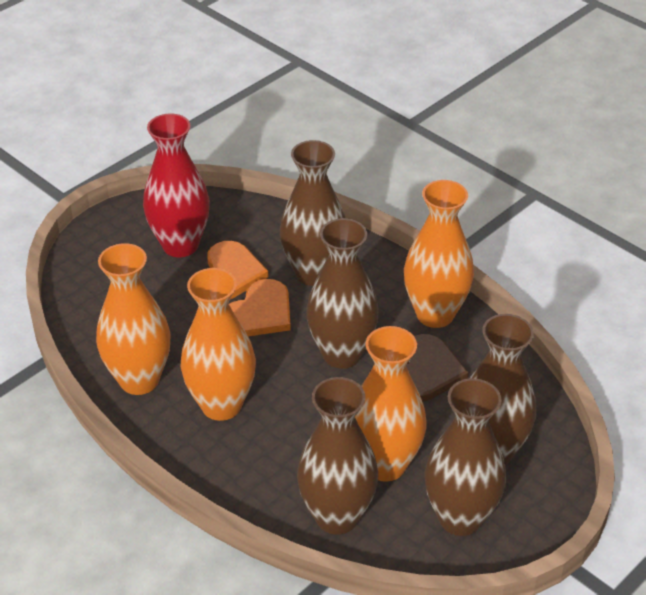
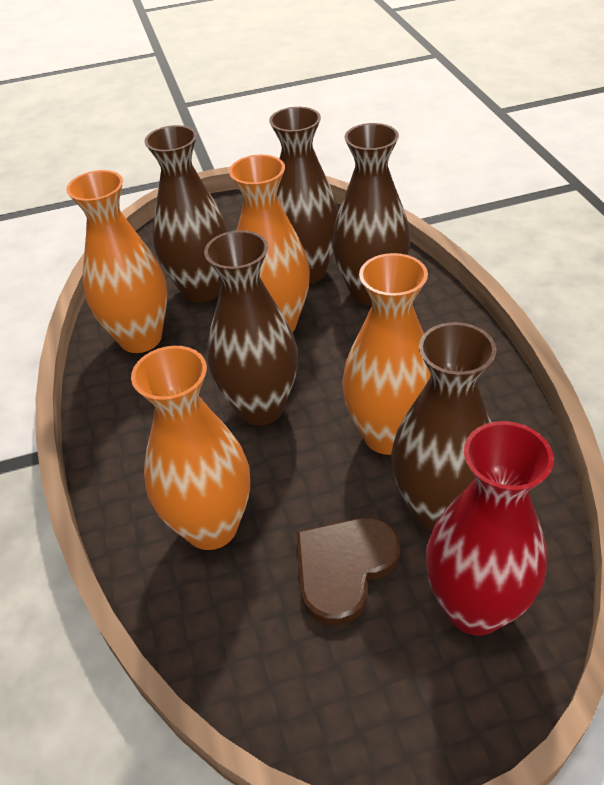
orange heart: 2 -> 0

